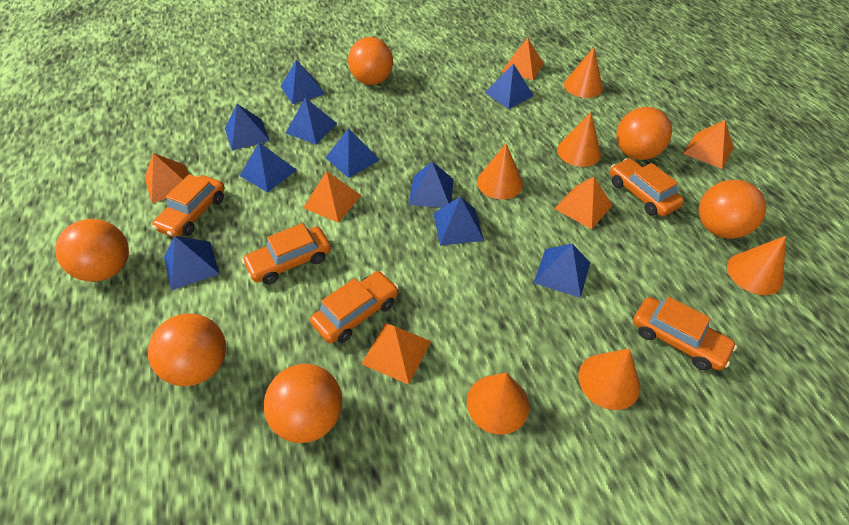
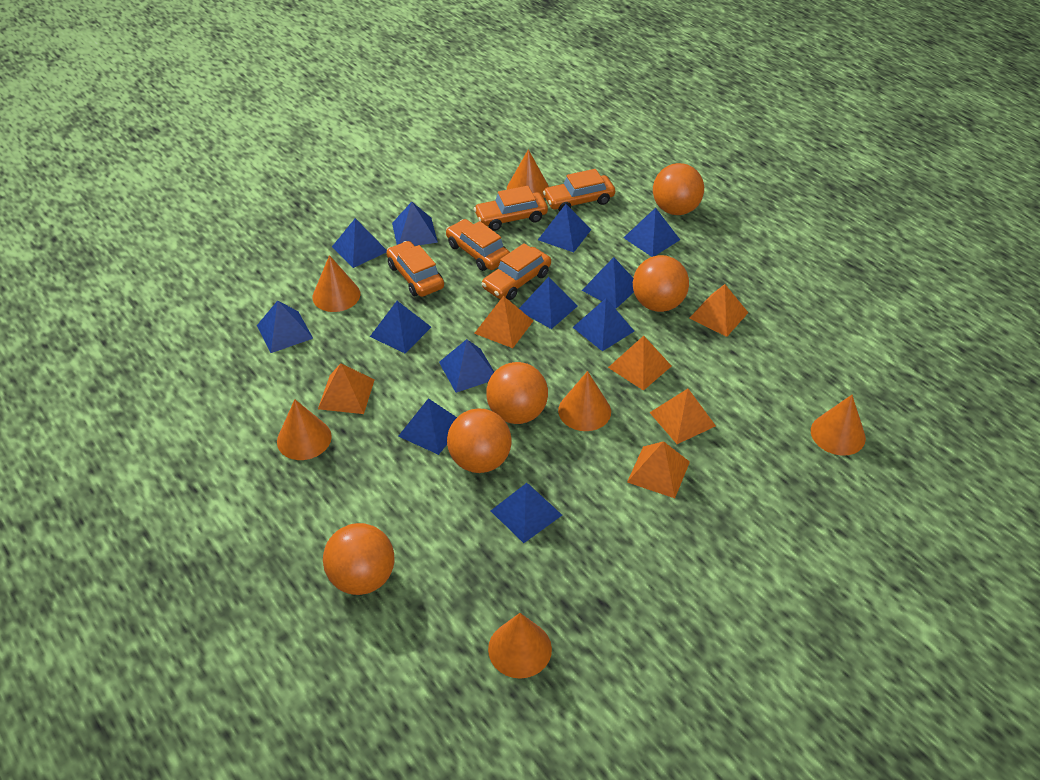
blue pyramid: 10 -> 12
orange ball: 6 -> 5

